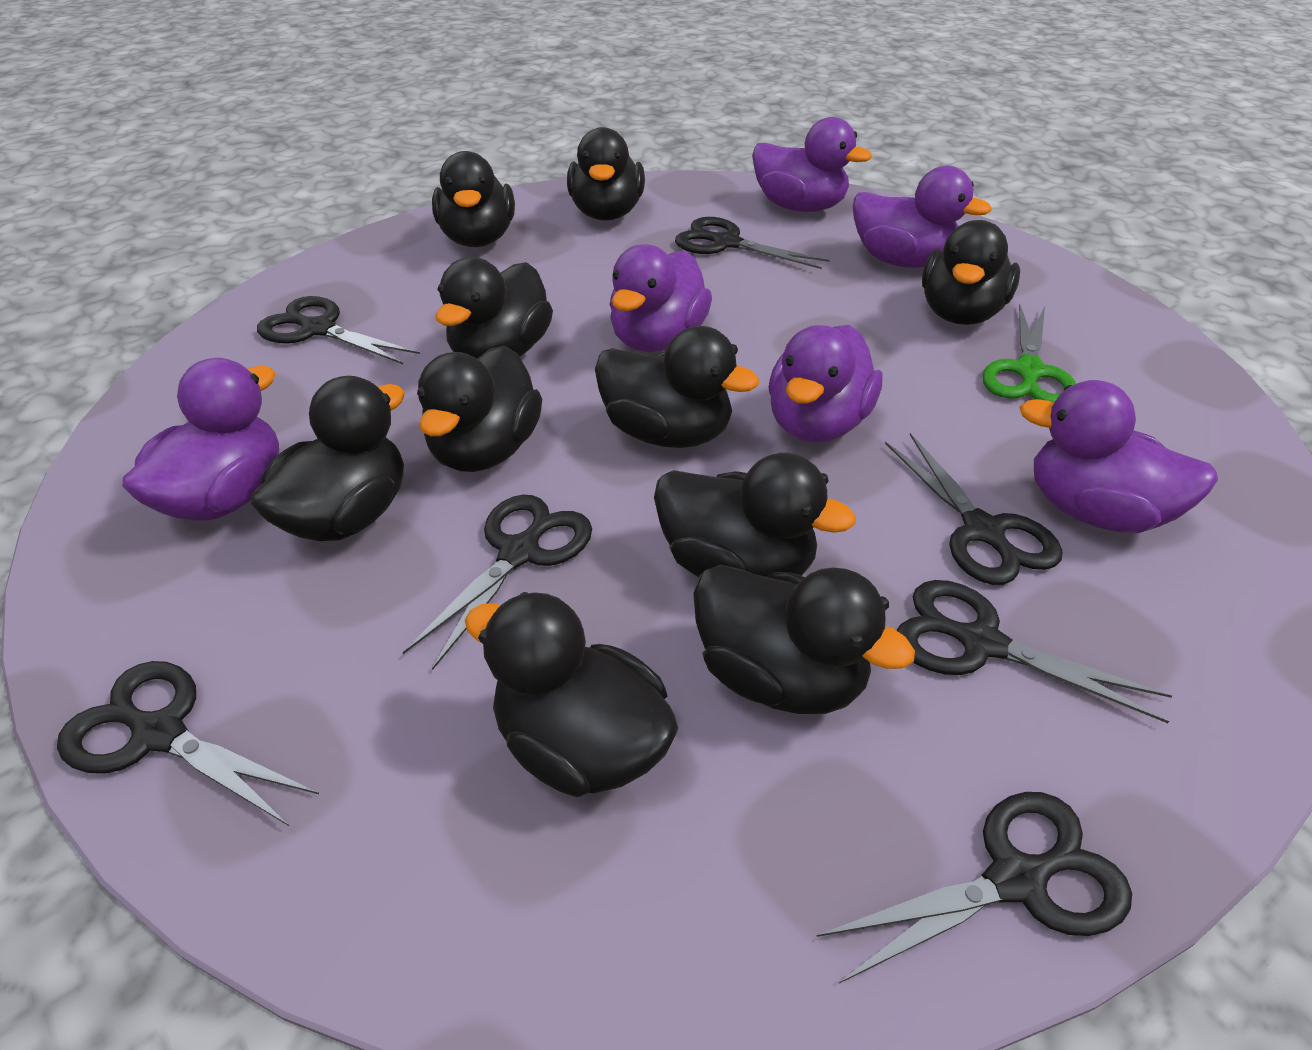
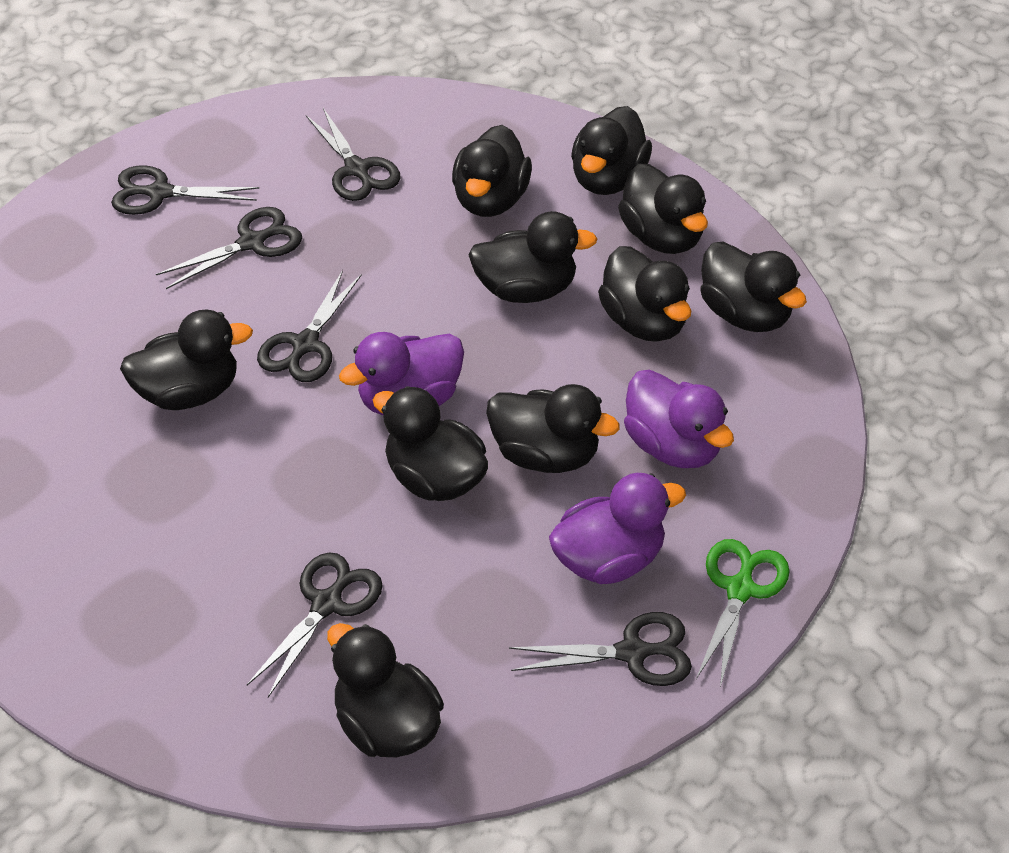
black scissors: 7 -> 6
purple duck: 6 -> 3

